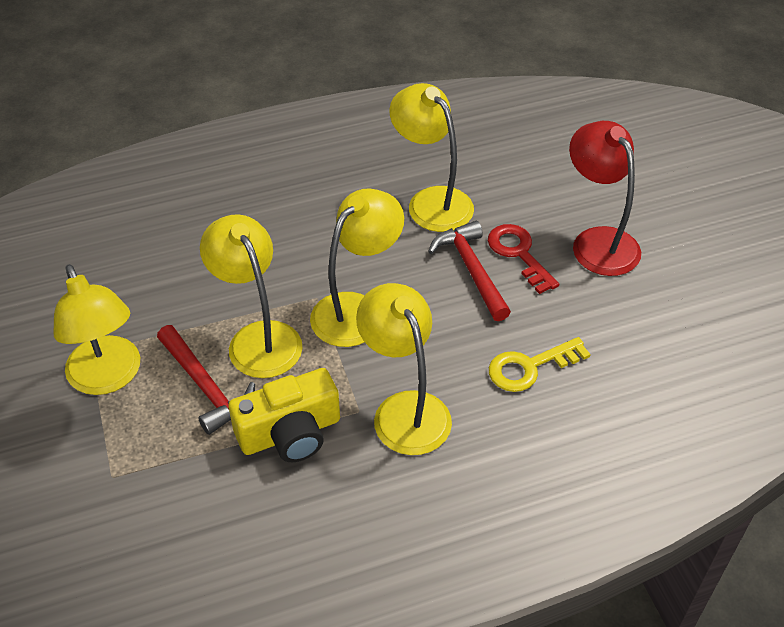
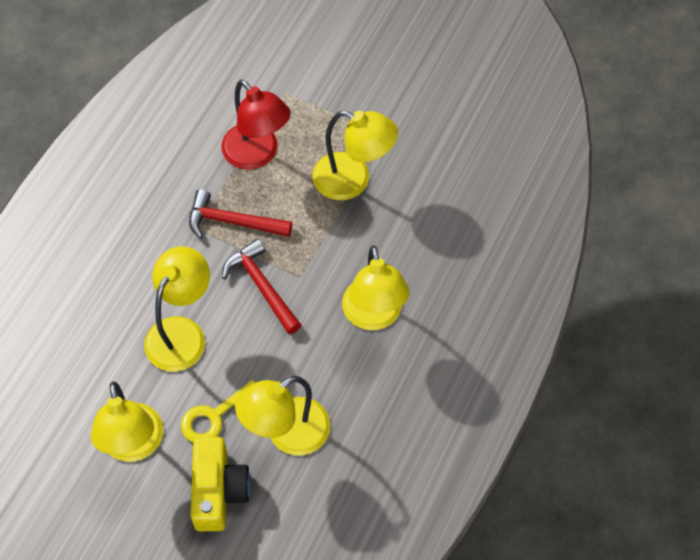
red key: 1 -> 0

